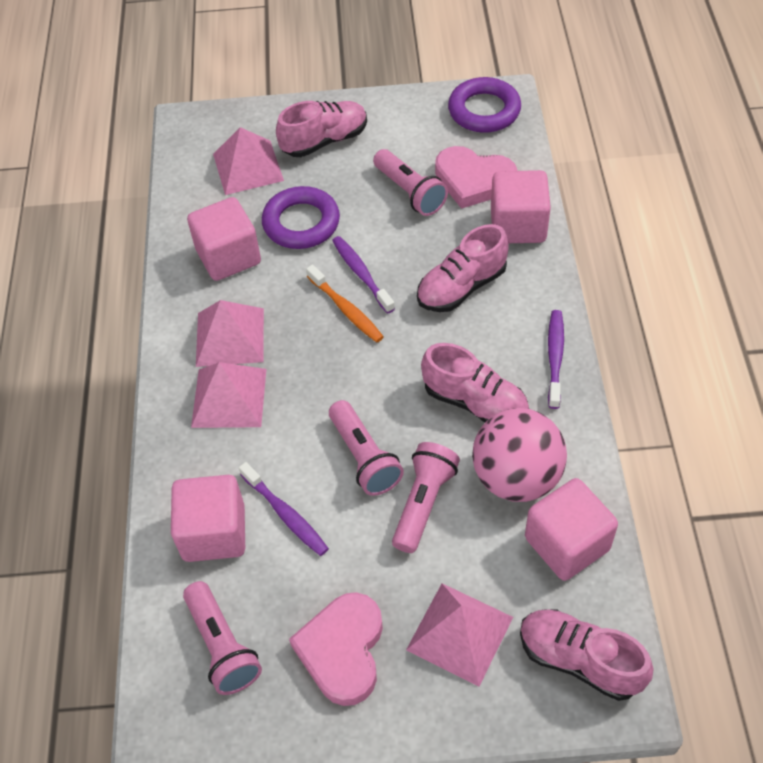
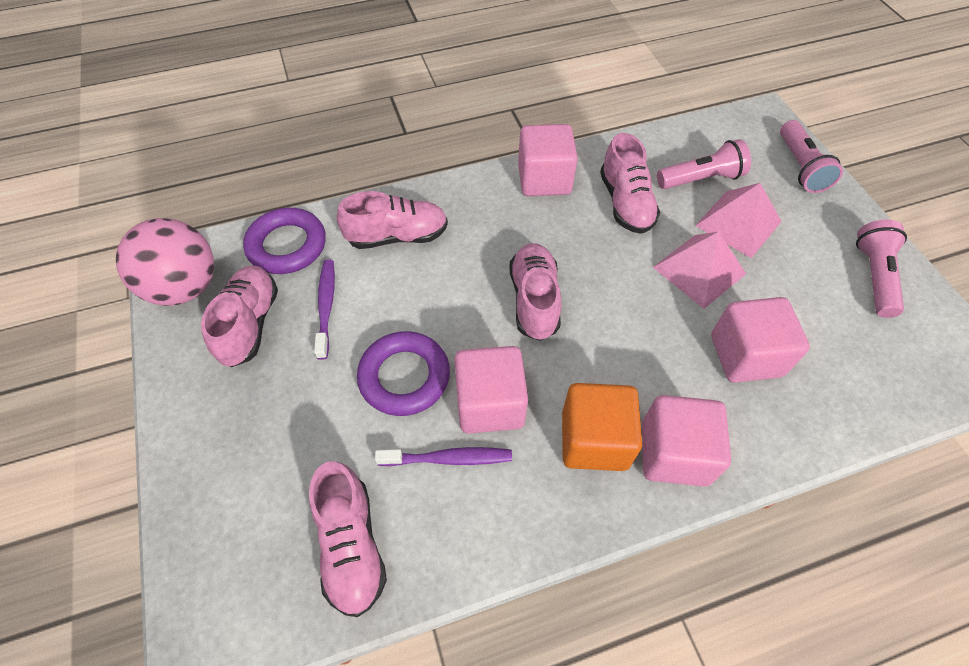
orange cube: 0 -> 1
orange toothbrush: 1 -> 0
pink flashlight: 4 -> 3
pink heart: 2 -> 0
pink pyramid: 4 -> 2
pink shoe: 4 -> 5
purple toothbrush: 3 -> 2

